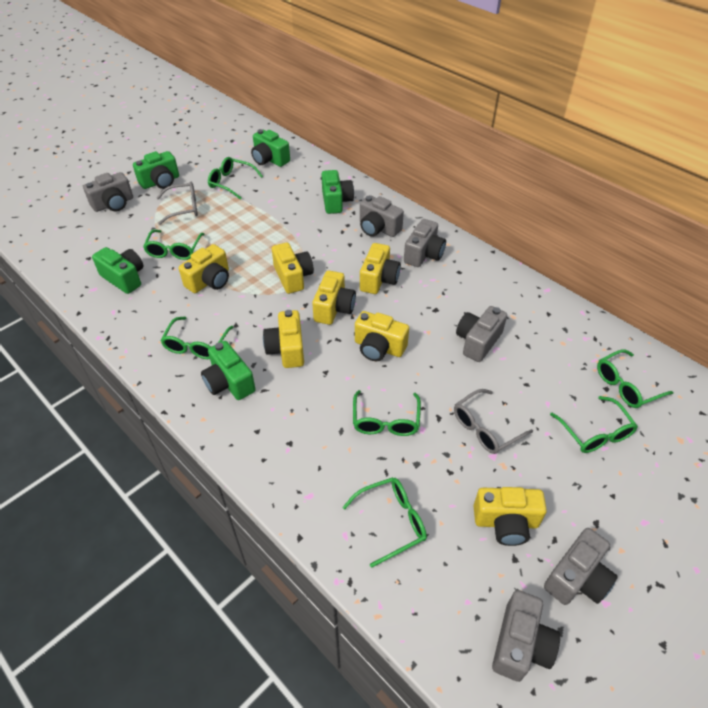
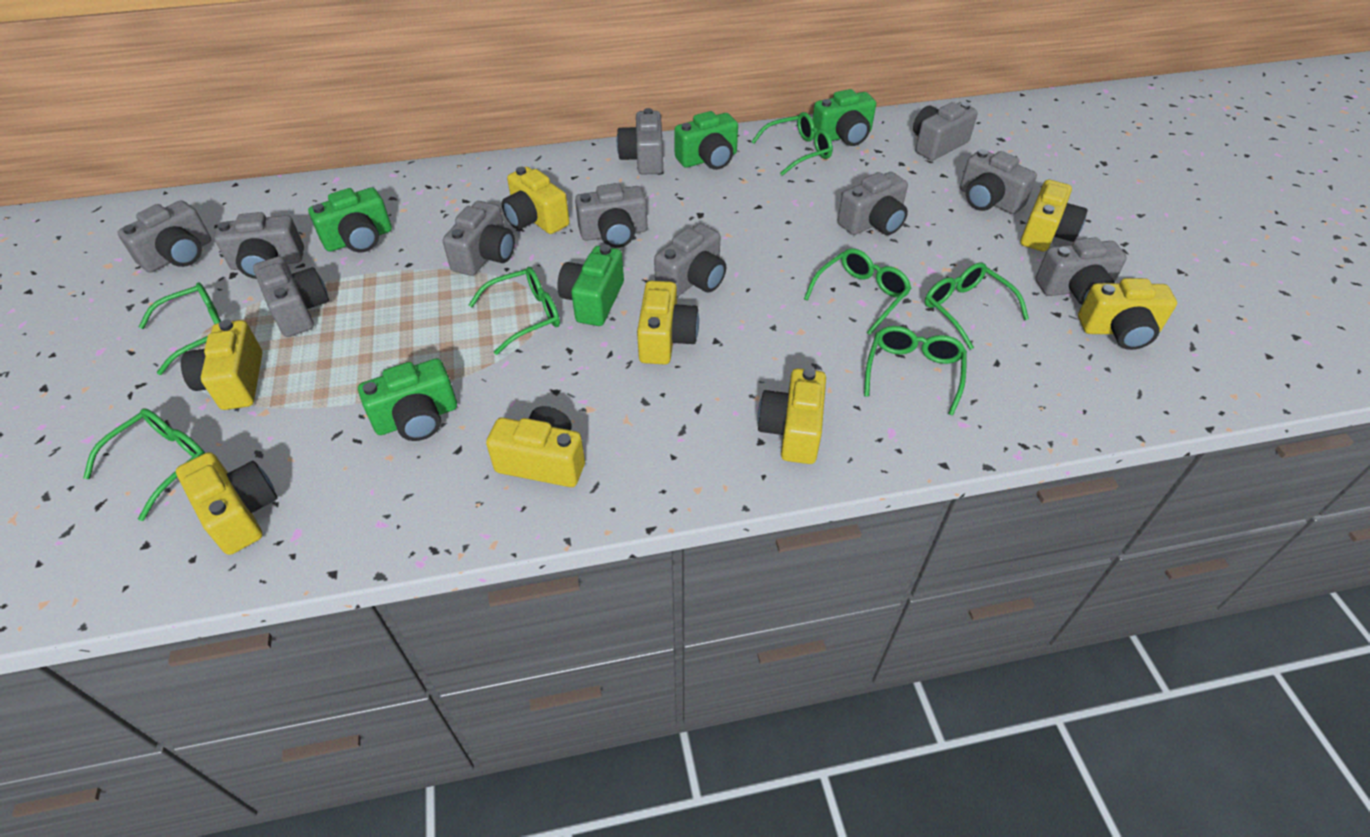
grey camera: 6 -> 11
grey glasses: 2 -> 0
yellow camera: 7 -> 8

